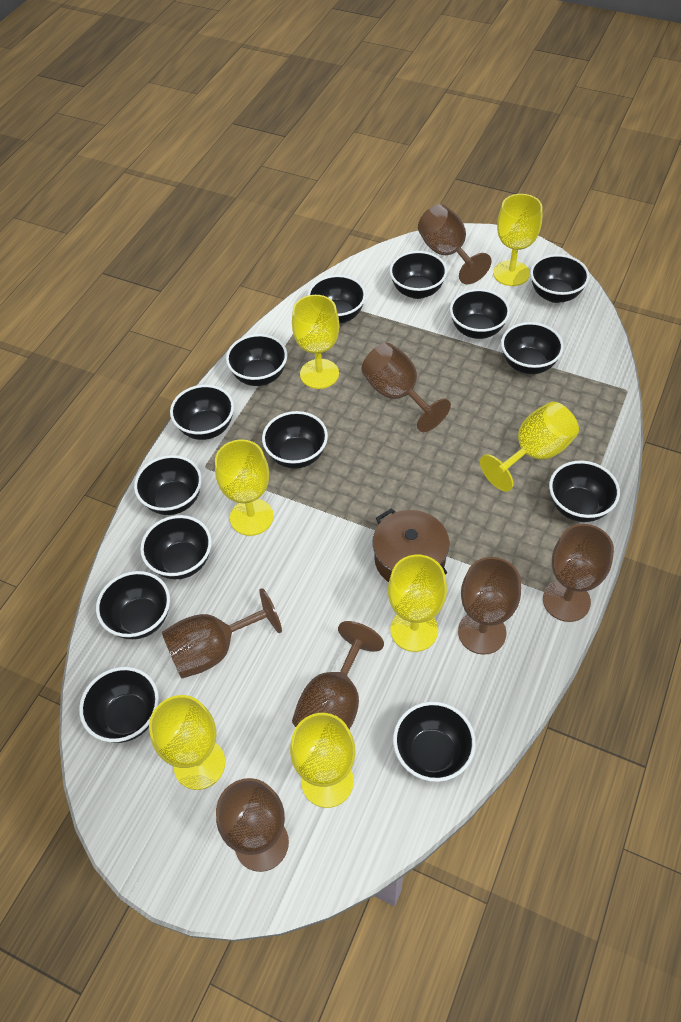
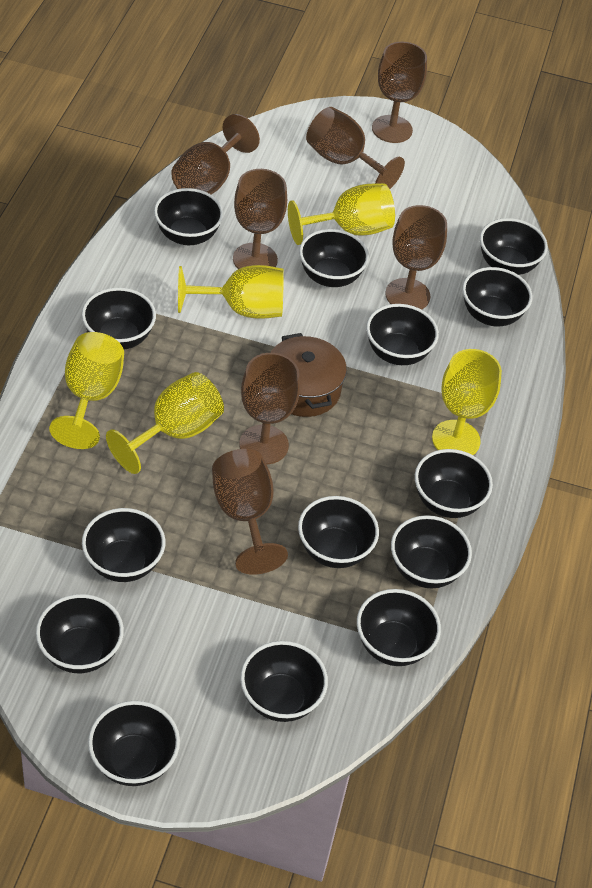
yellow goblet: 7 -> 5

